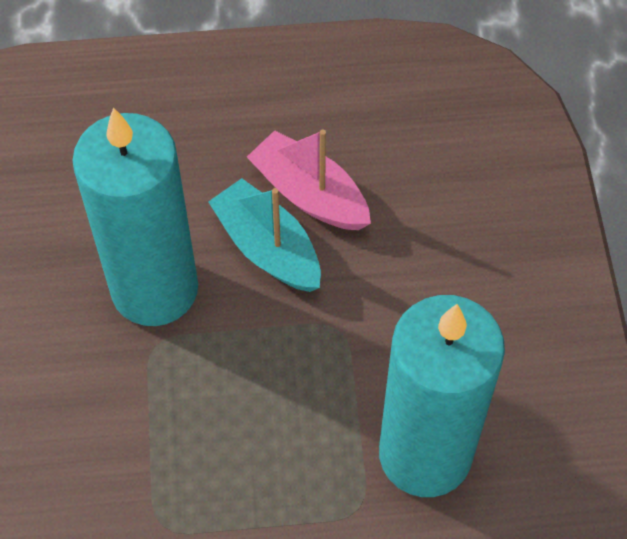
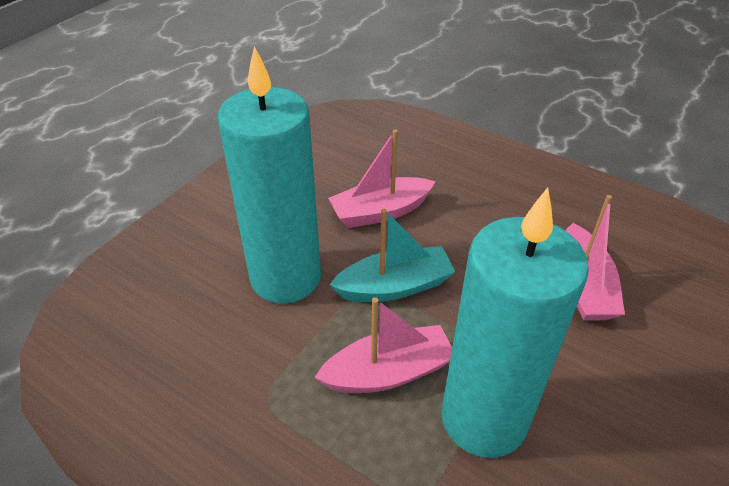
pink boat: 1 -> 3

